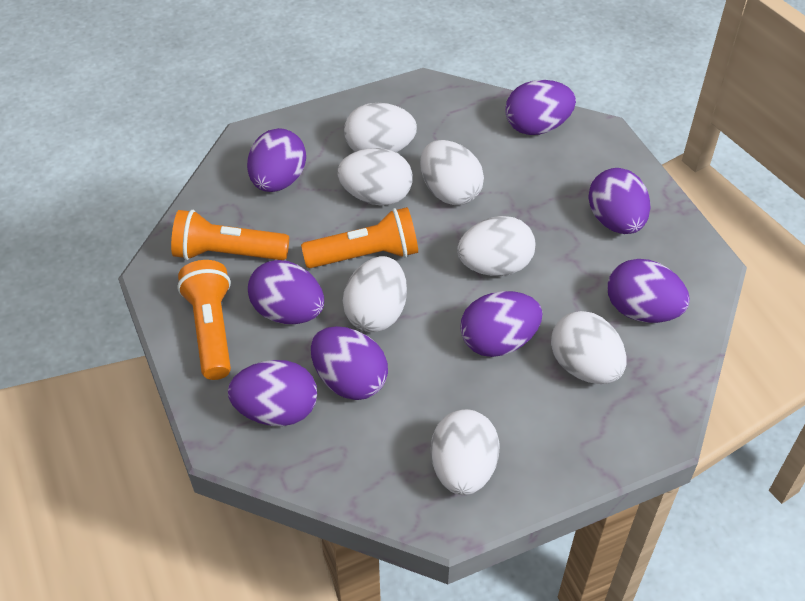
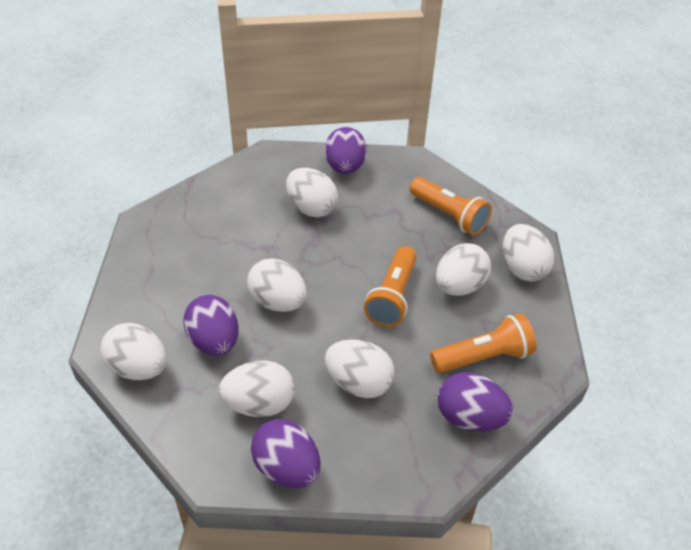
purple egg: 8 -> 4

